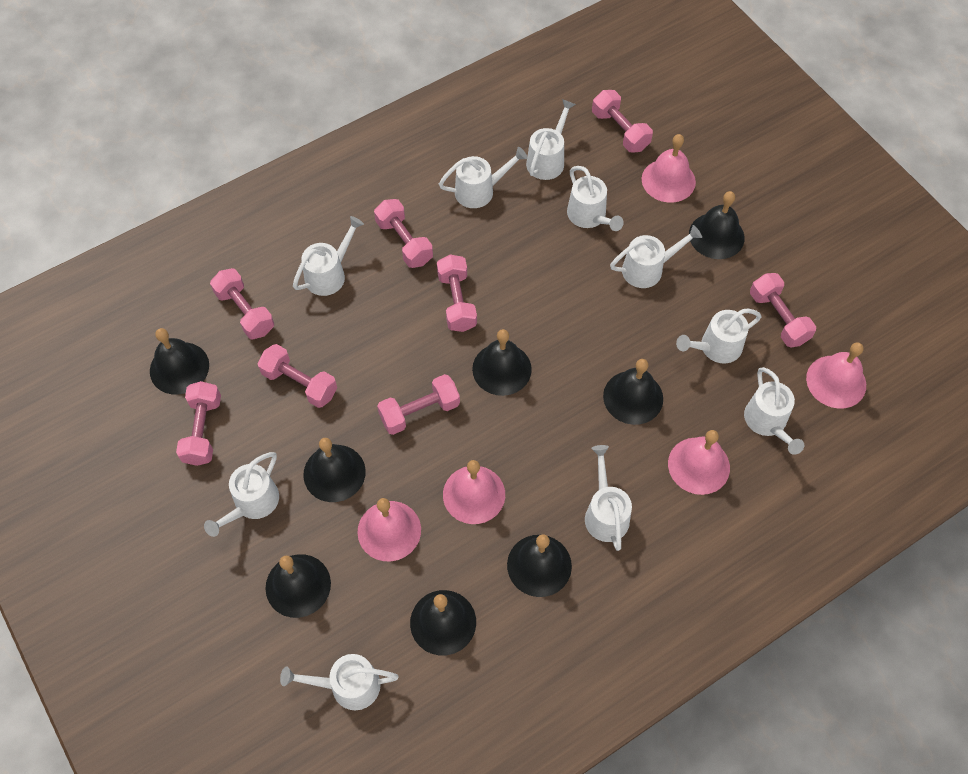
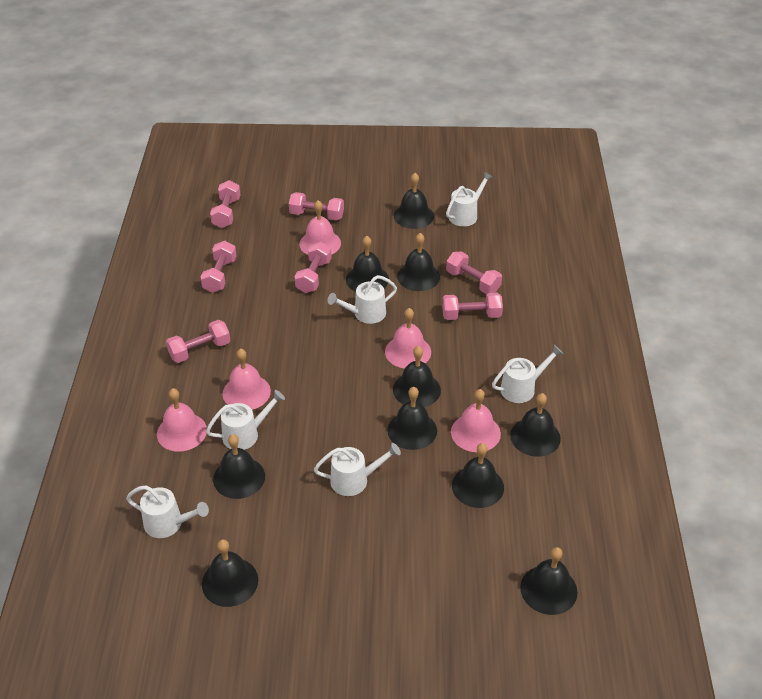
black bell: 8 -> 10
pink dumbbell: 8 -> 7
white watering can: 10 -> 6

